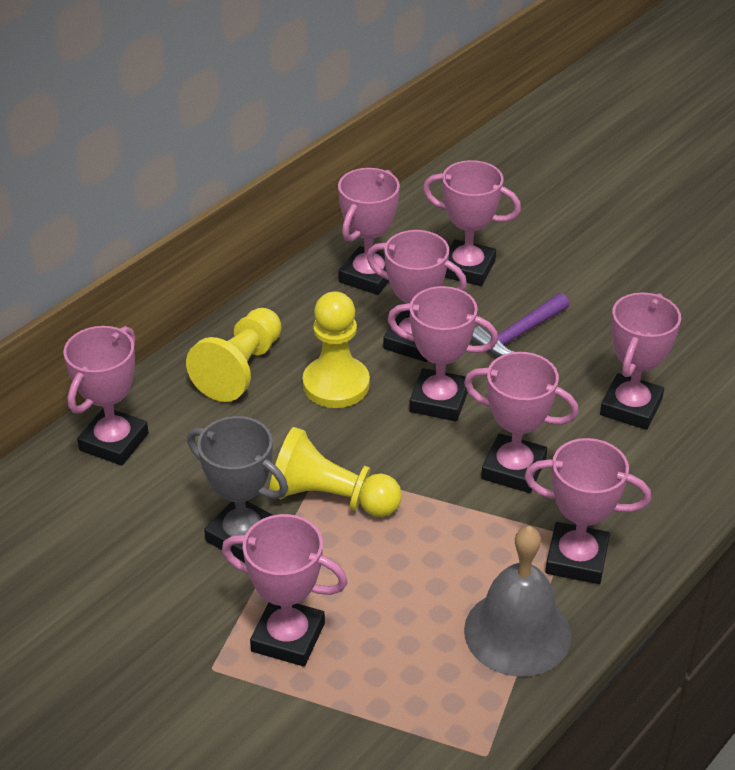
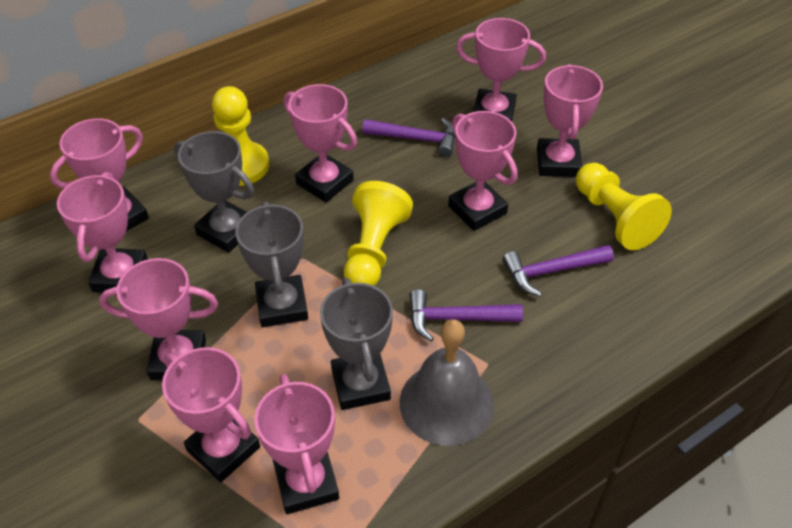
grey trophy: 1 -> 3
purple hammer: 1 -> 3

